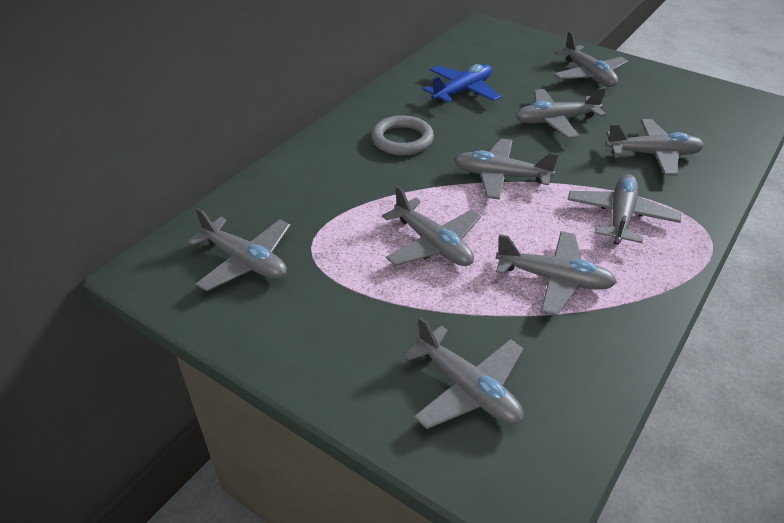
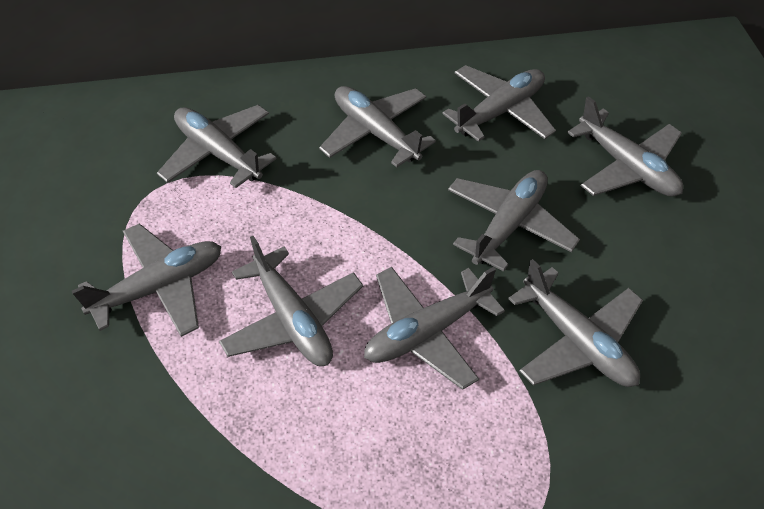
blue plane: 1 -> 0
grey ring: 1 -> 0

